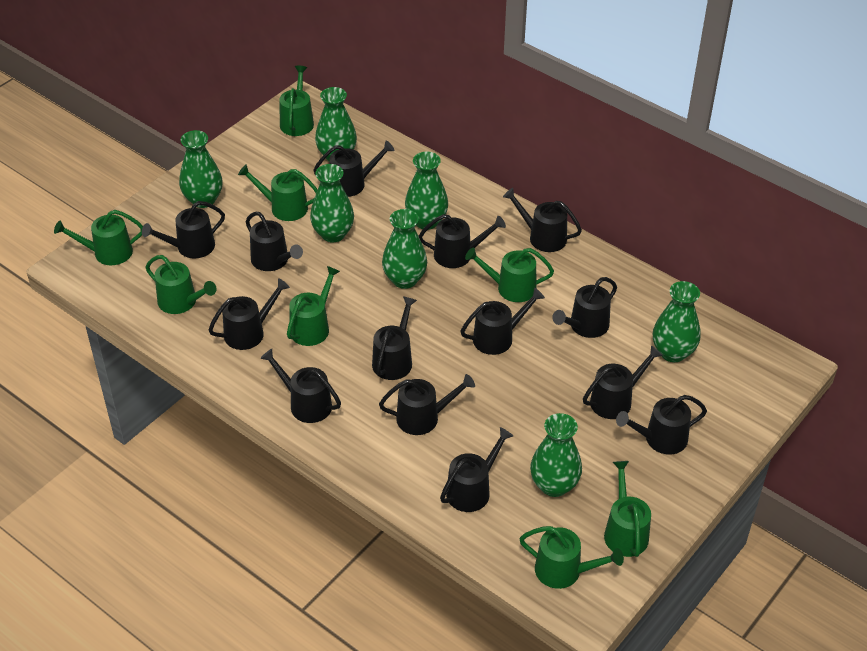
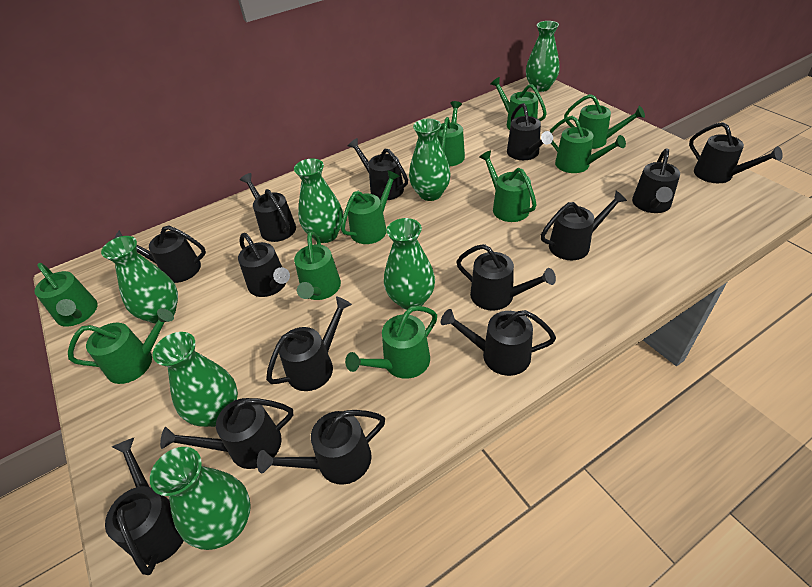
green watering can: 8 -> 10

